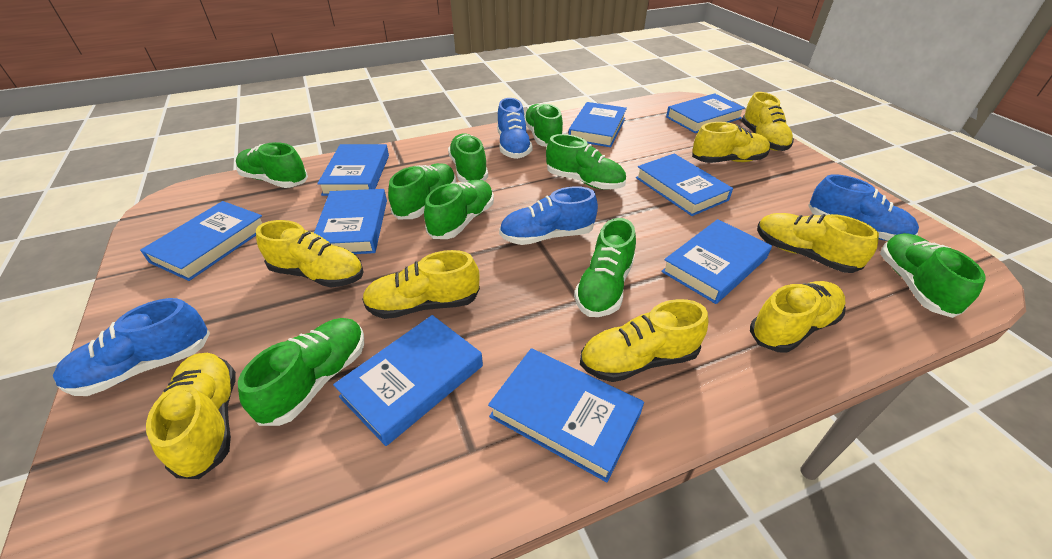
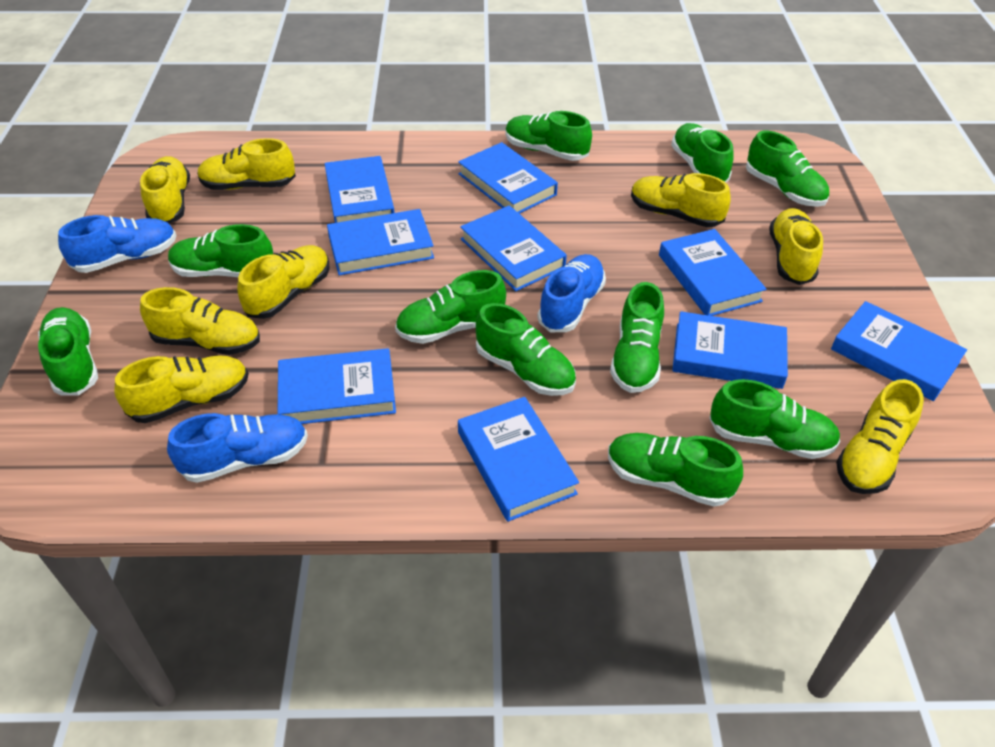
blue shoe: 4 -> 3
green shoe: 9 -> 10

